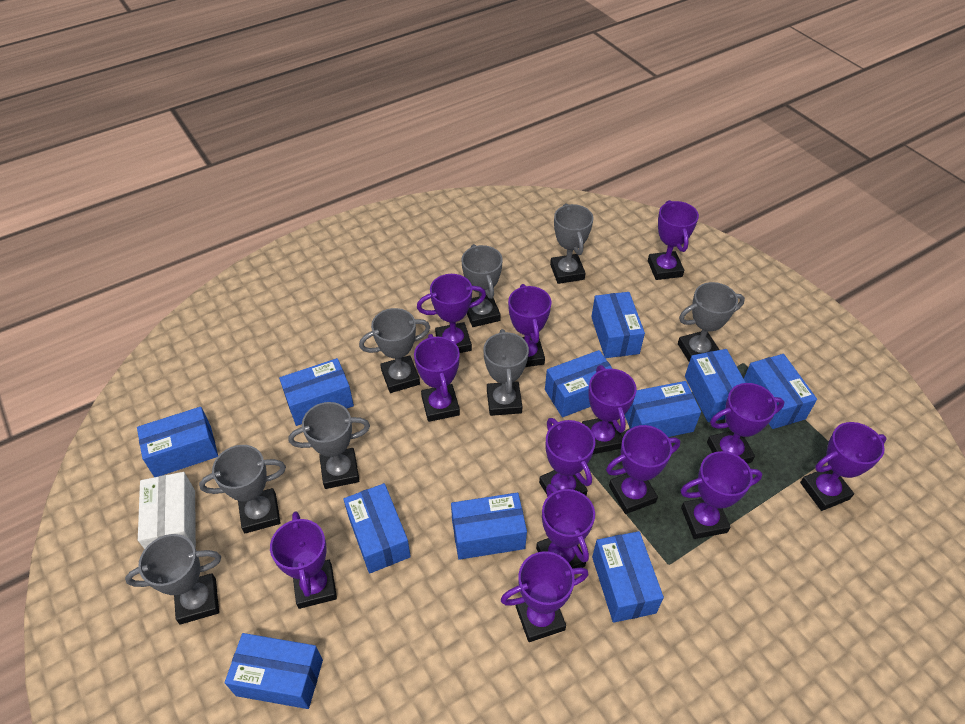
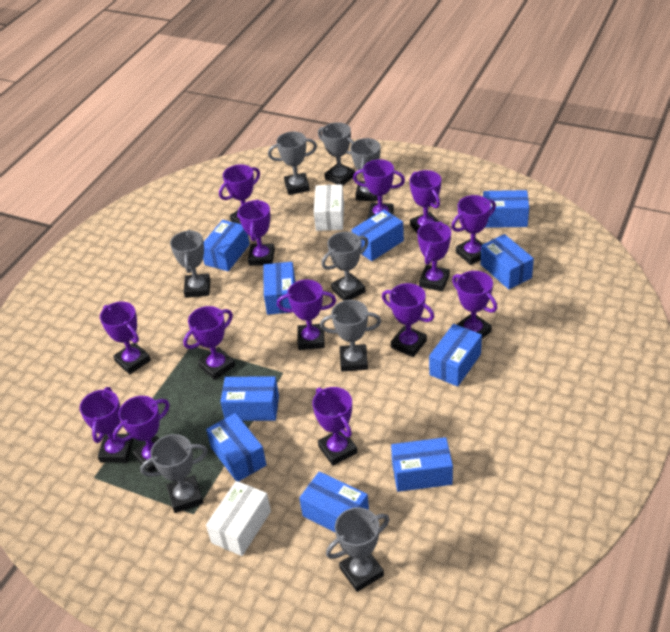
blue box: 11 -> 10
purple trophy: 13 -> 14
white box: 1 -> 2

